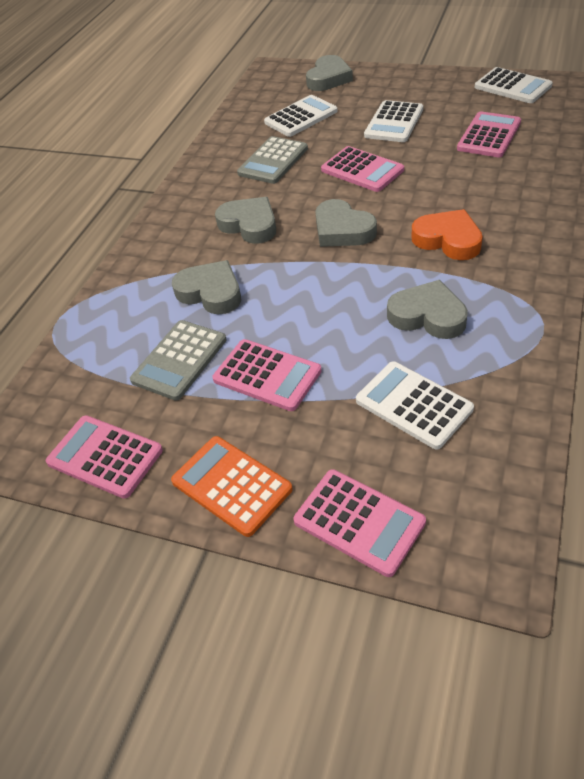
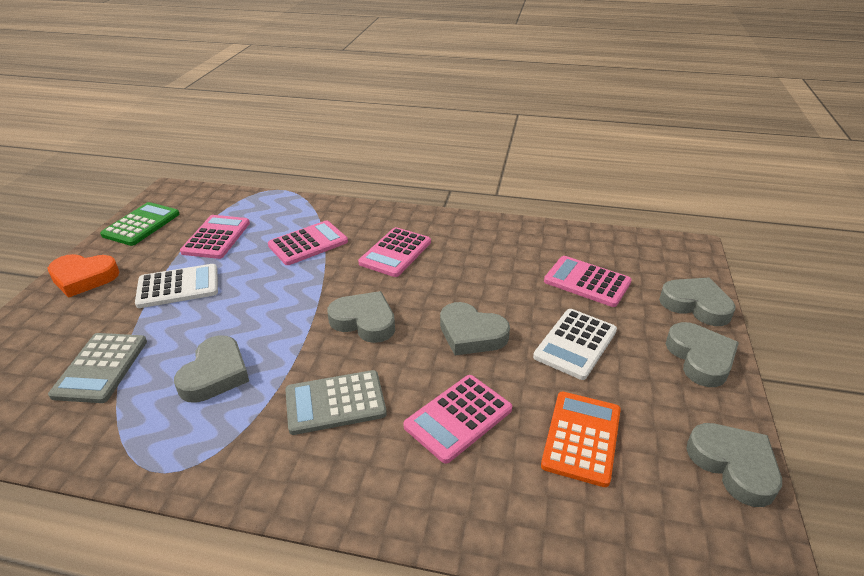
green calculator: 0 -> 1
grey heart: 5 -> 6
white calculator: 4 -> 2

